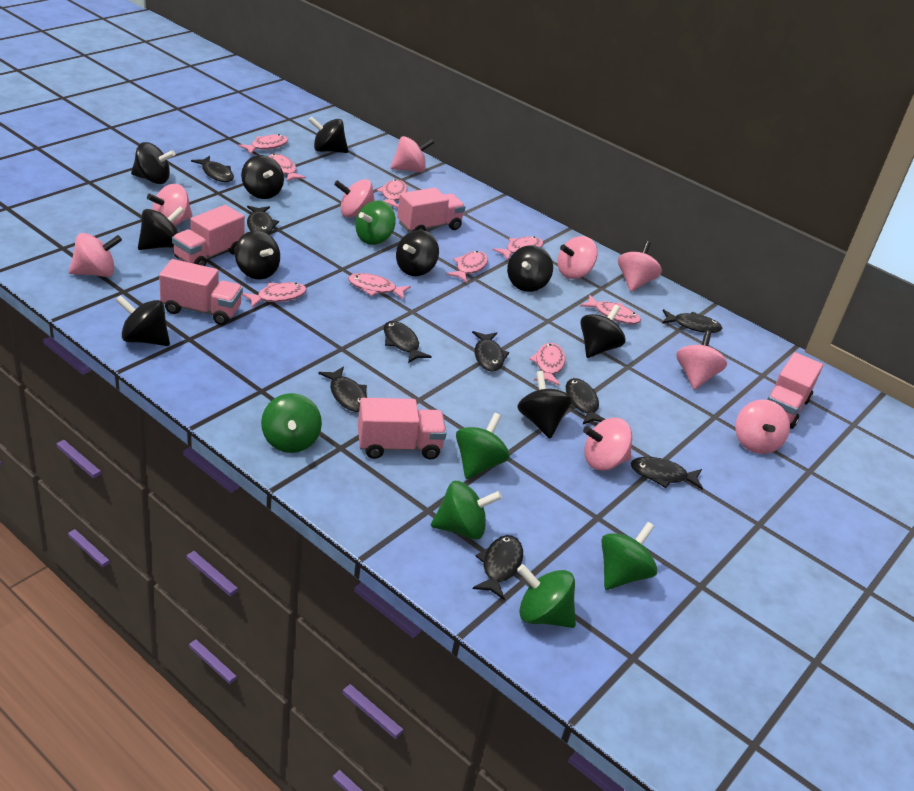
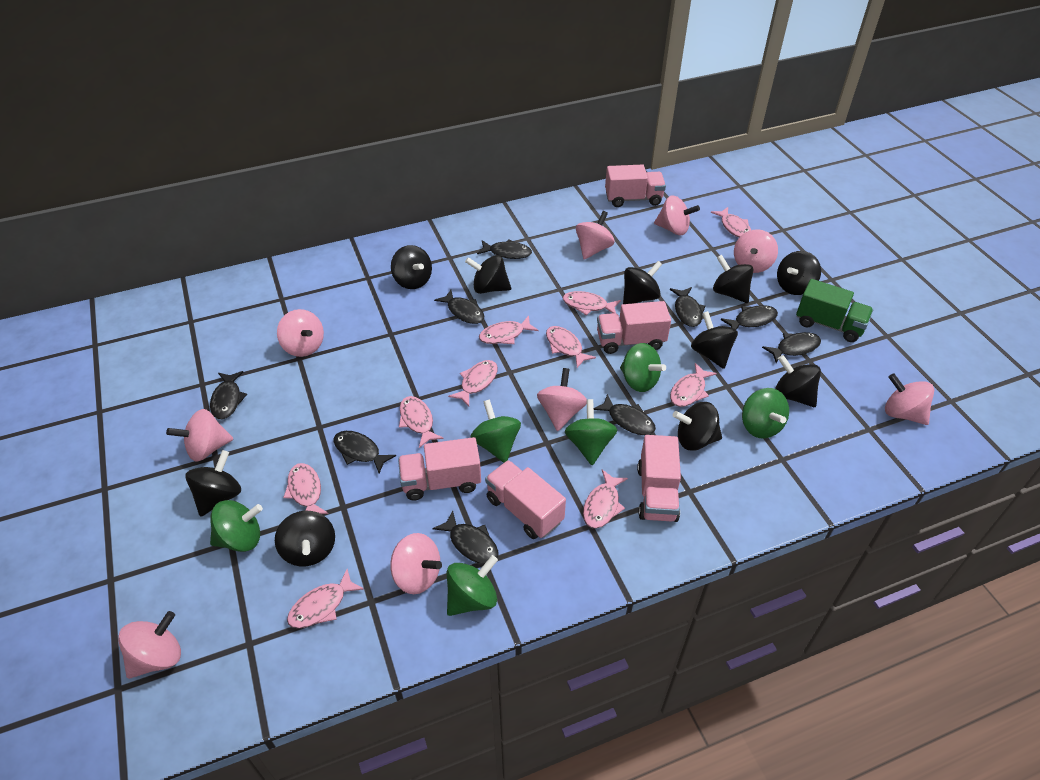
green truck: 0 -> 1
pink fish: 9 -> 10

